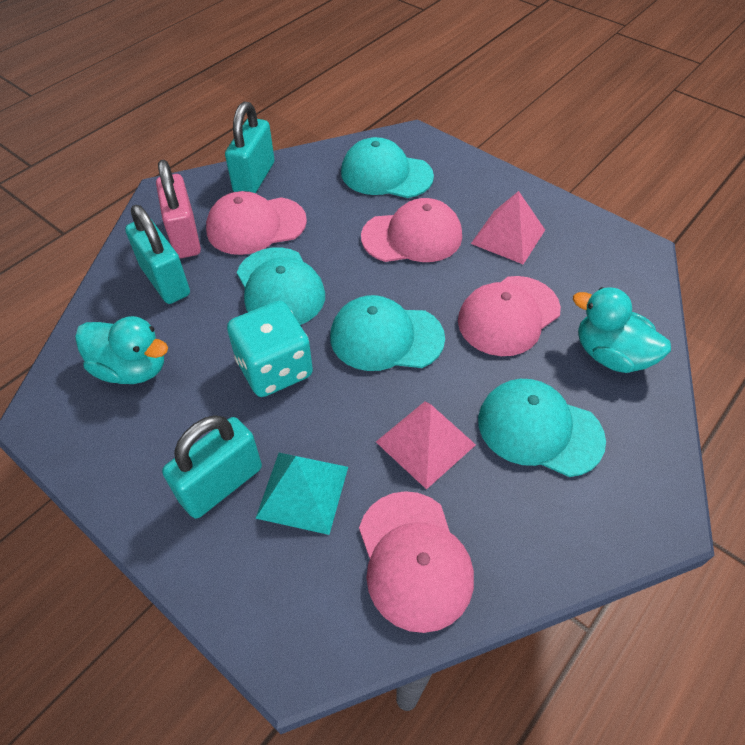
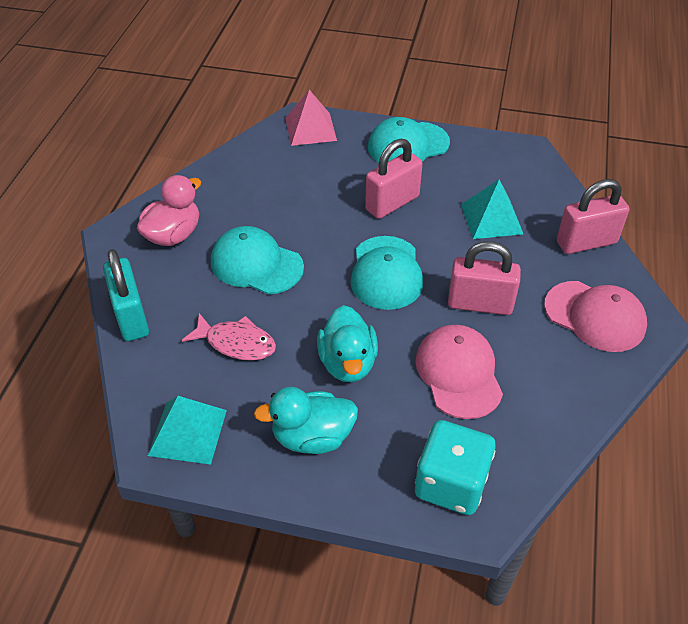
pink cap: 4 -> 2
pink duck: 0 -> 1
pink fish: 0 -> 1
pink padlock: 1 -> 3
pink pyramid: 2 -> 1
turquoise cap: 4 -> 3
turquoise padlock: 3 -> 1
turquoise pyramid: 1 -> 2

